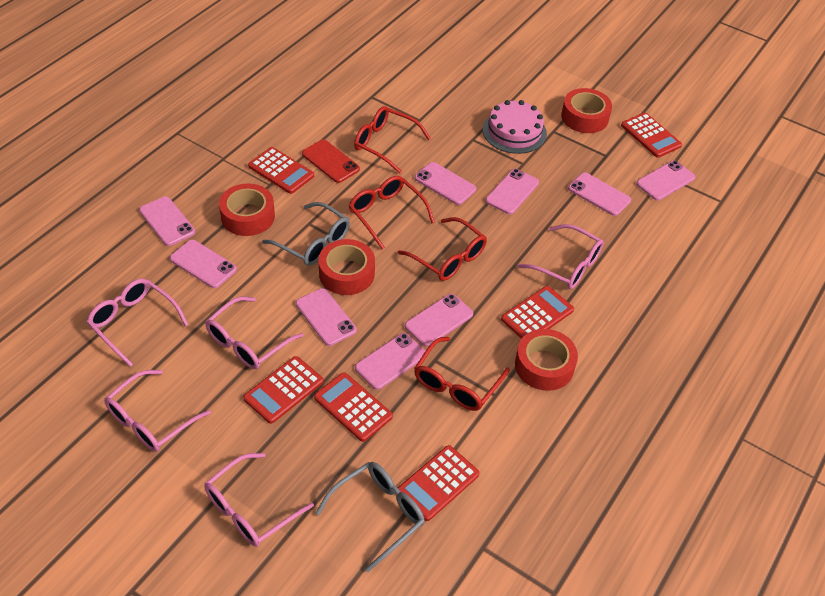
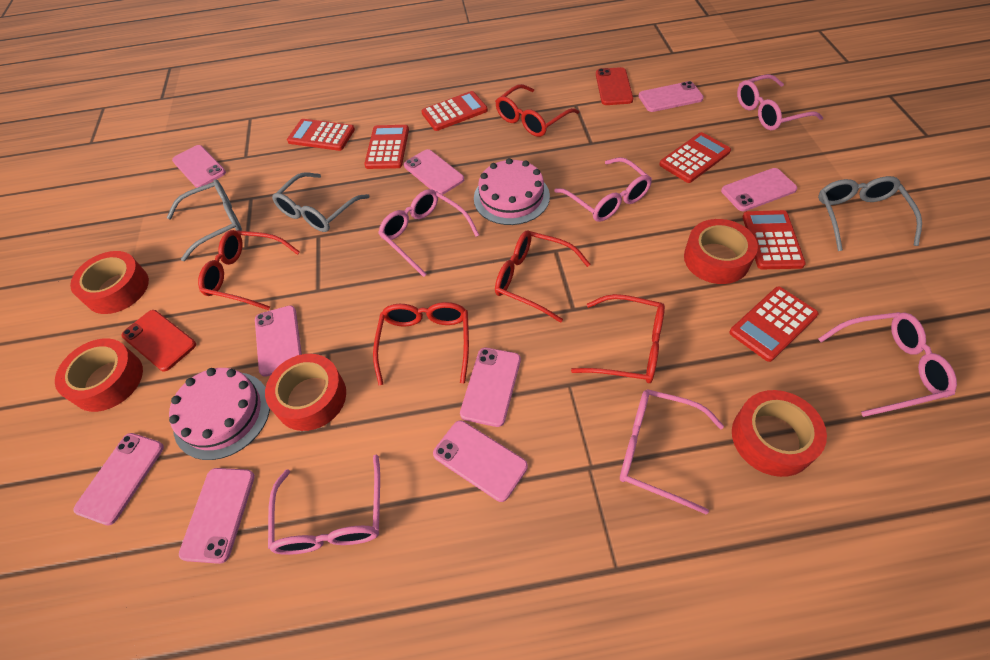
grey glasses: 2 -> 3
pink cake: 1 -> 2
pink glasses: 5 -> 6
red glasses: 4 -> 5
red phone: 1 -> 2
red tape: 4 -> 5

